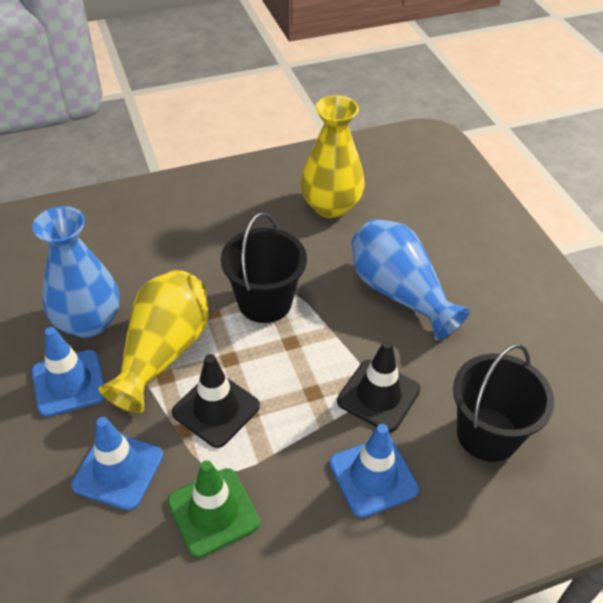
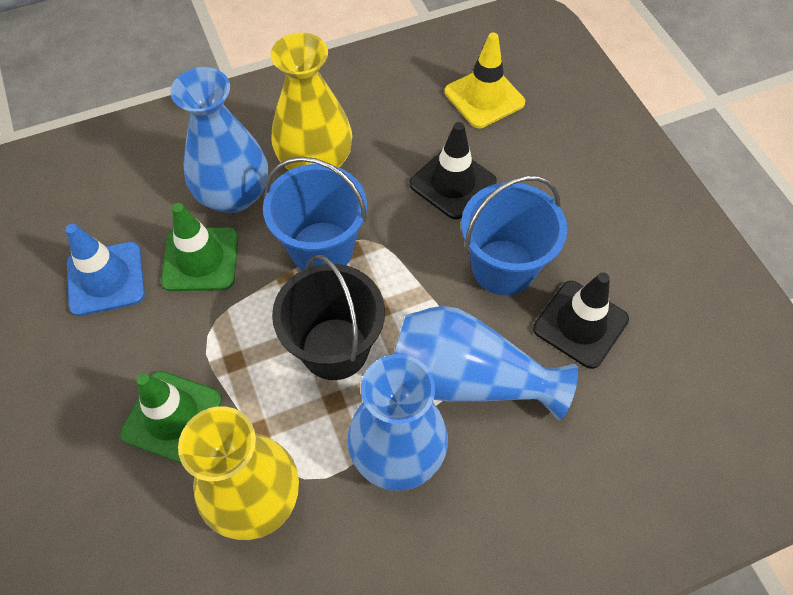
black bucket: 2 -> 1
blue bucket: 0 -> 2
blue traffic cone: 3 -> 1
blue vase: 2 -> 3
green traffic cone: 1 -> 2
yellow traffic cone: 0 -> 1

